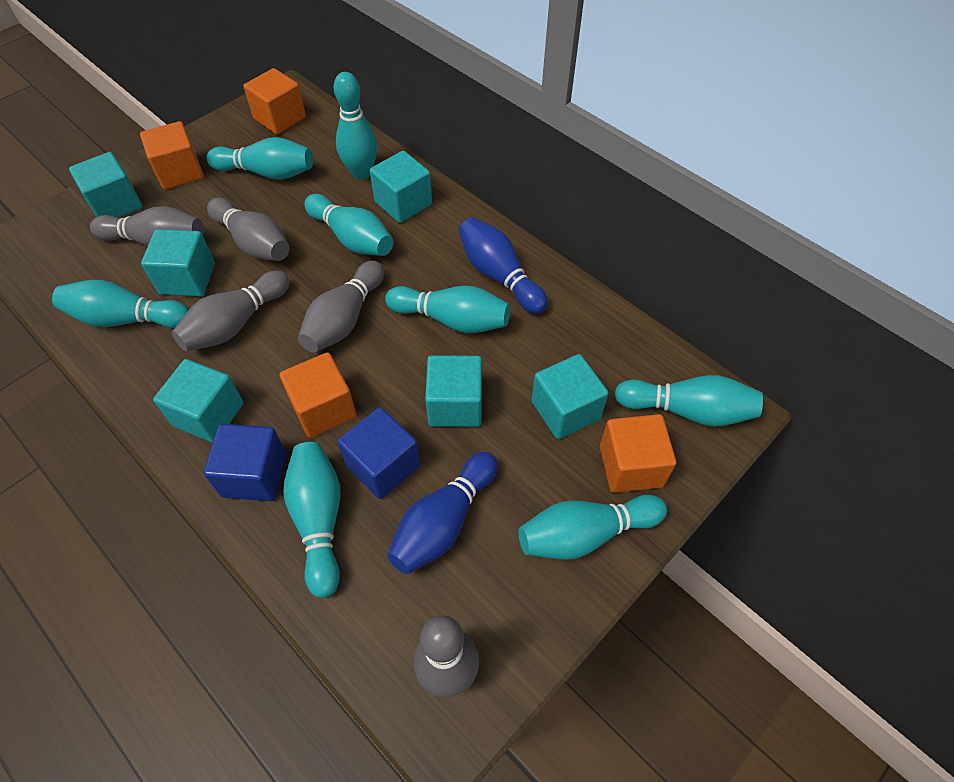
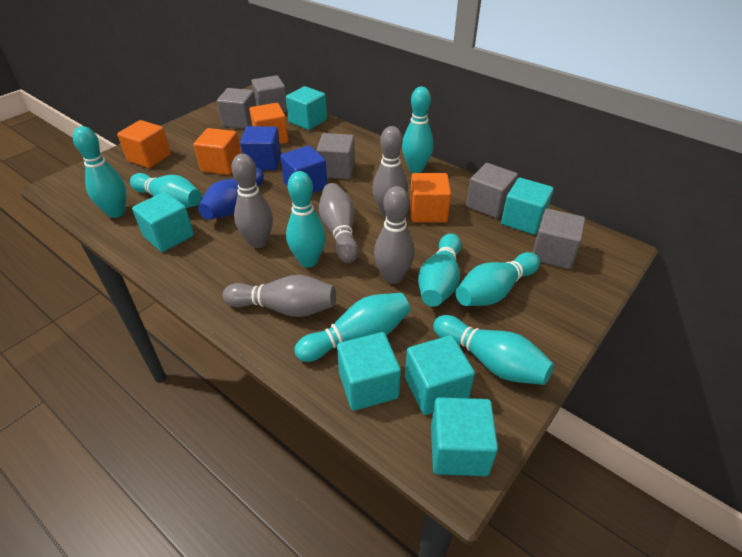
blue bowling pin: 2 -> 1
grey cube: 0 -> 5

